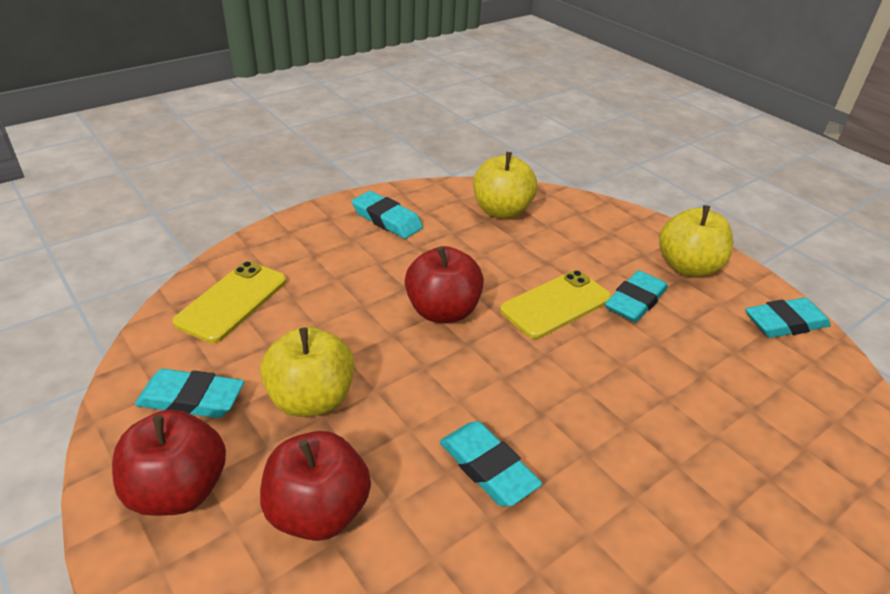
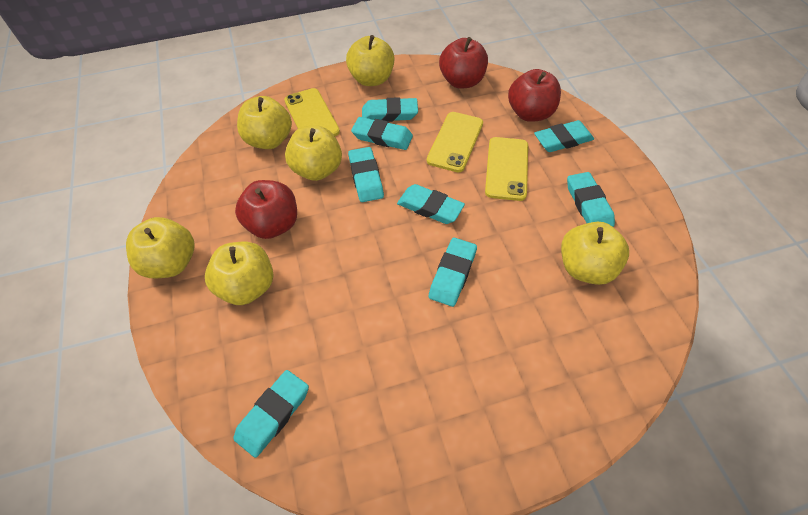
turquoise eraser: 5 -> 8
yellow apple: 3 -> 6
yellow phone: 2 -> 3

